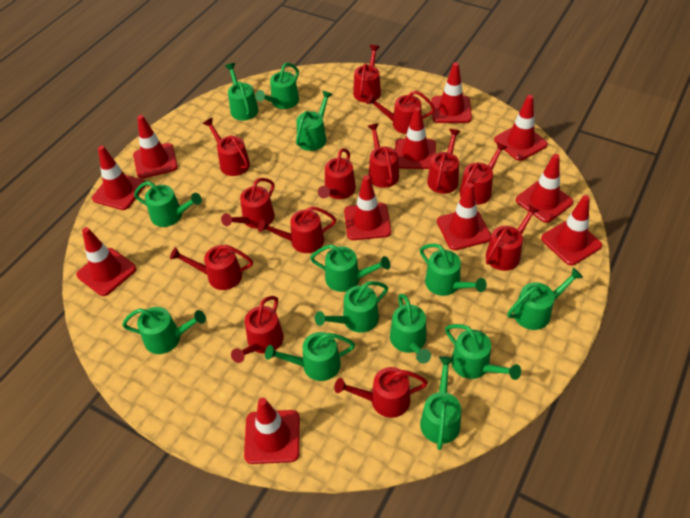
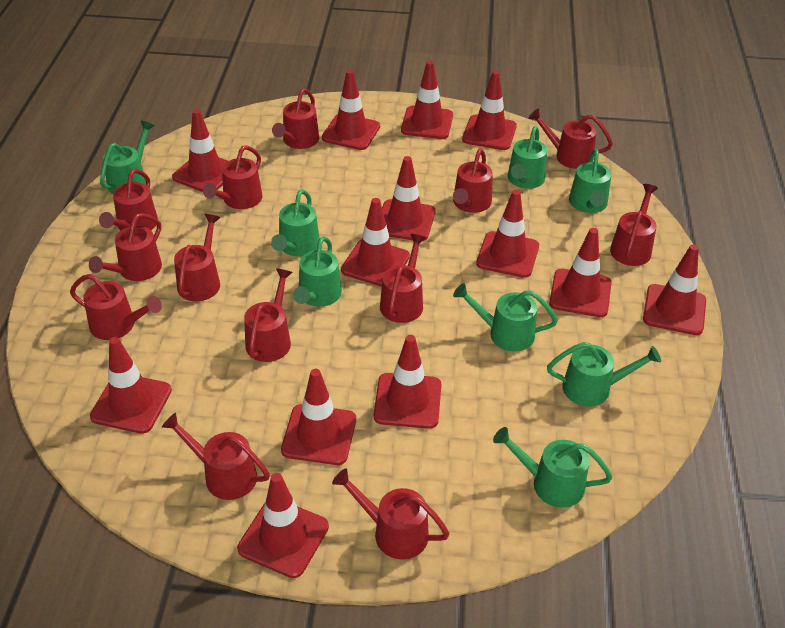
green watering can: 13 -> 8
red traffic cone: 11 -> 13

